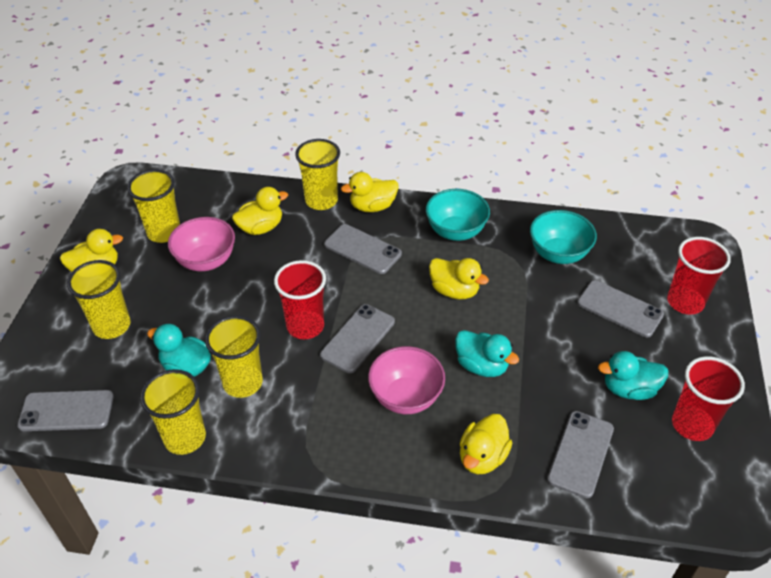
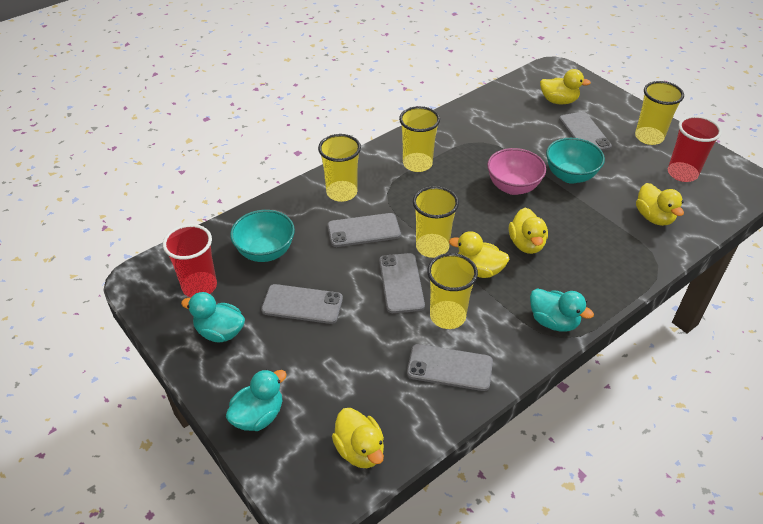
pink bowl: 2 -> 1
red cup: 3 -> 2

